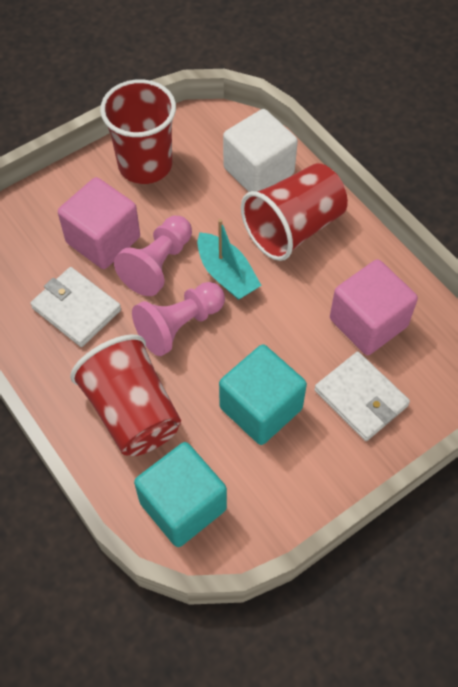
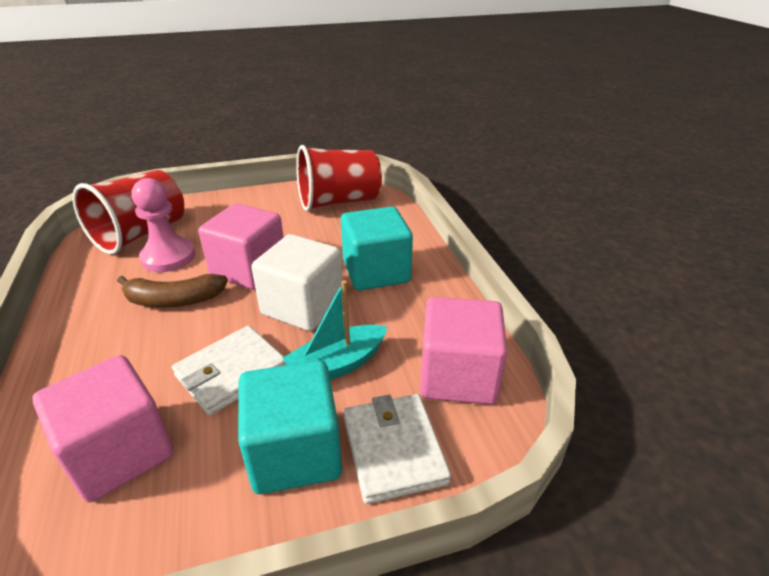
brown banana: 0 -> 1
pink cube: 2 -> 3
pink pawn: 2 -> 1
red cup: 3 -> 2

